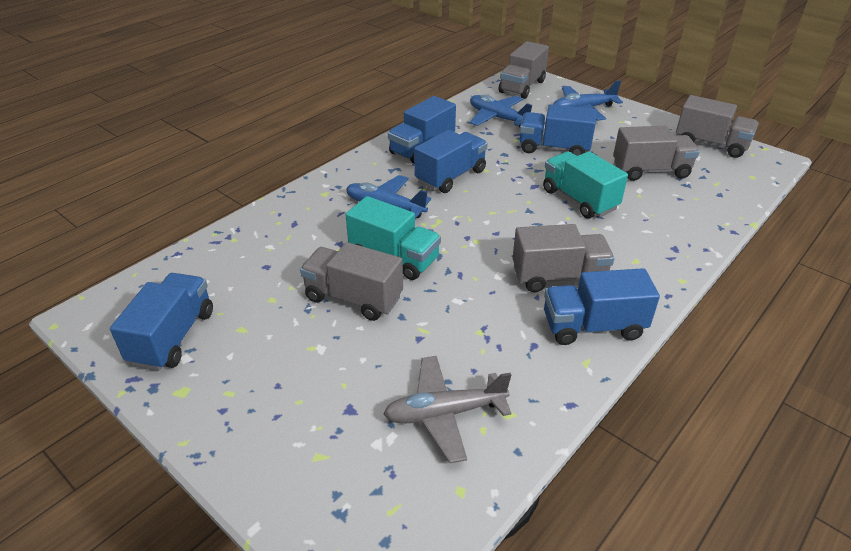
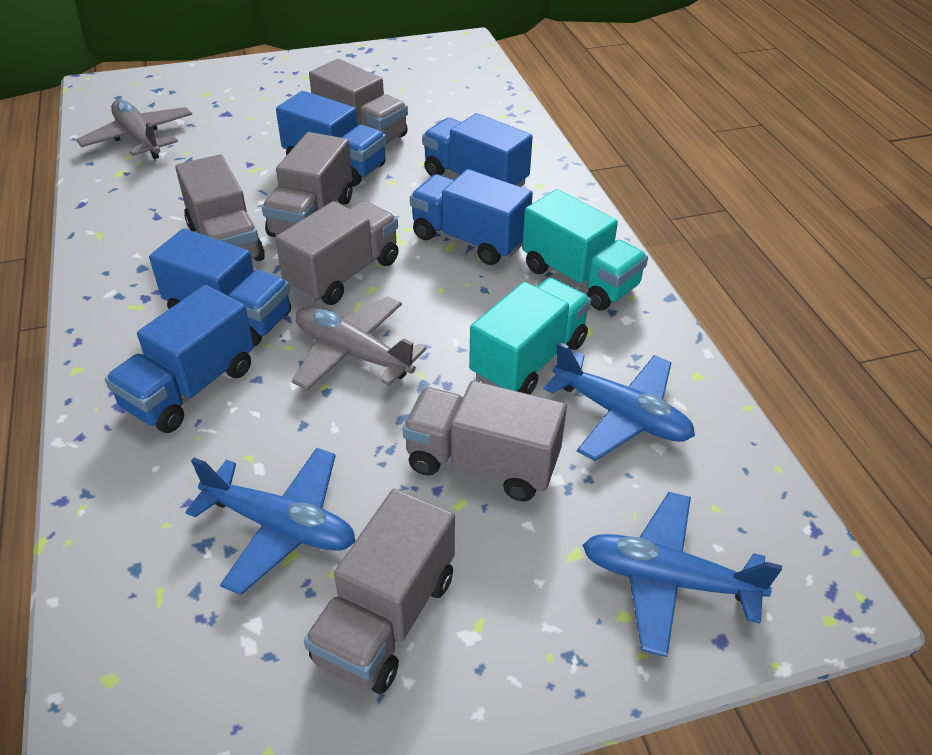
grey plane: 1 -> 2
grey truck: 5 -> 6

